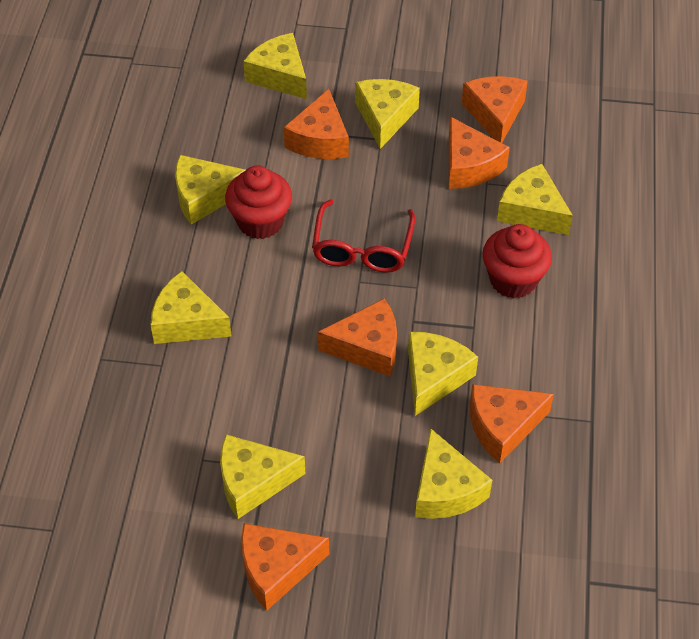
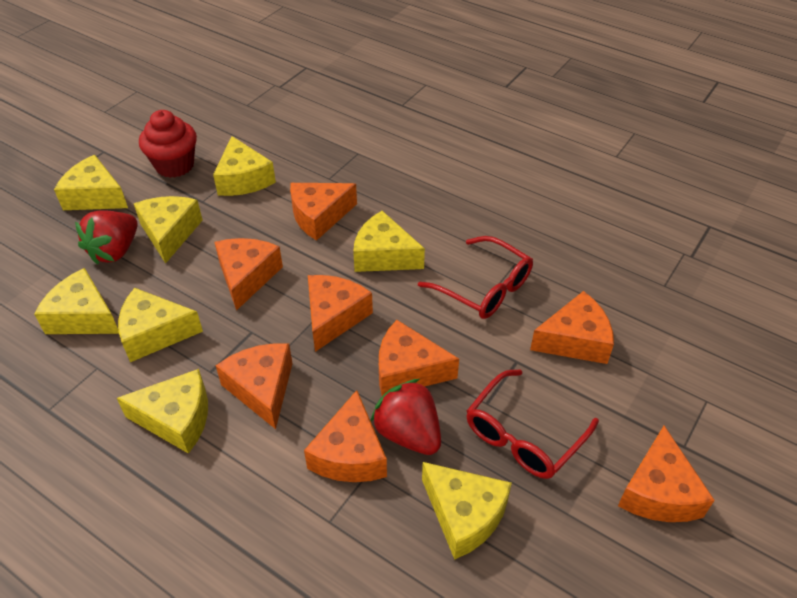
orange cheese: 6 -> 8
red cupcake: 2 -> 1
red glasses: 1 -> 2
red strawberry: 0 -> 2

